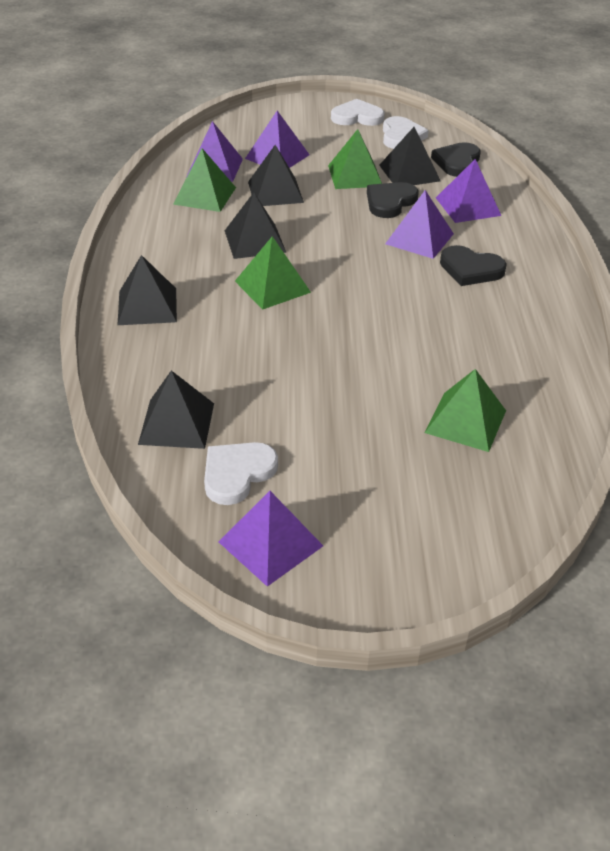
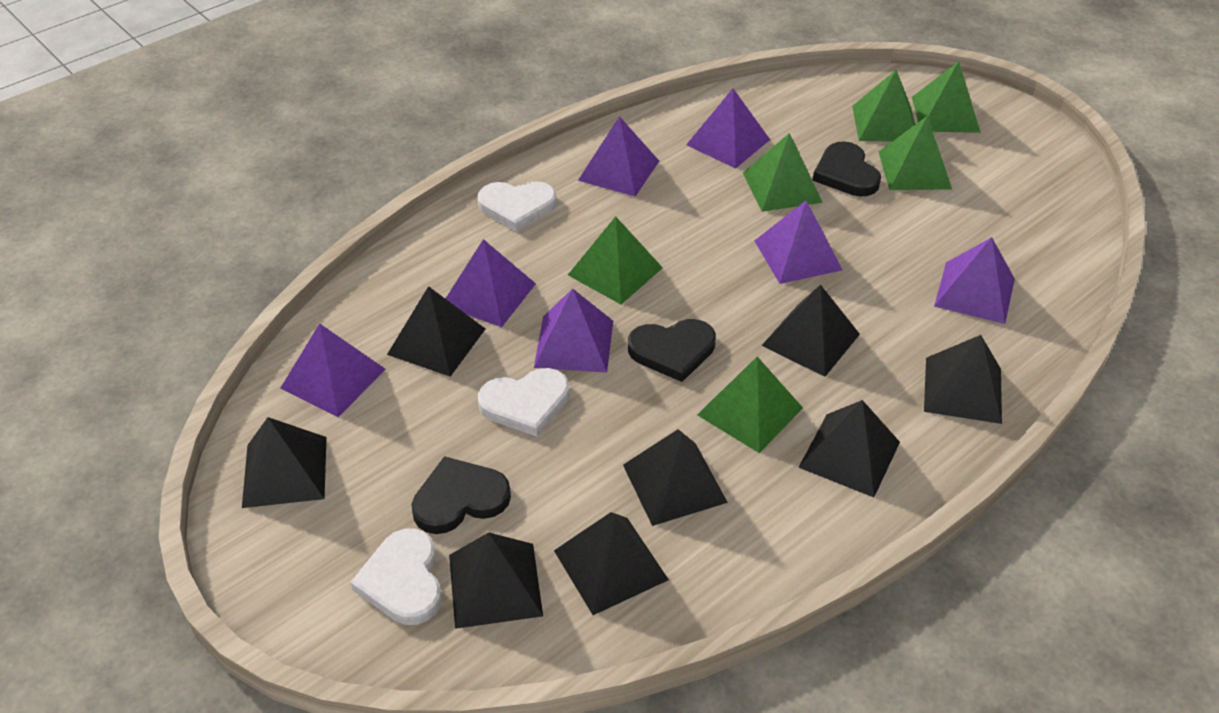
black pyramid: 5 -> 8
green pyramid: 4 -> 6
purple pyramid: 5 -> 7

